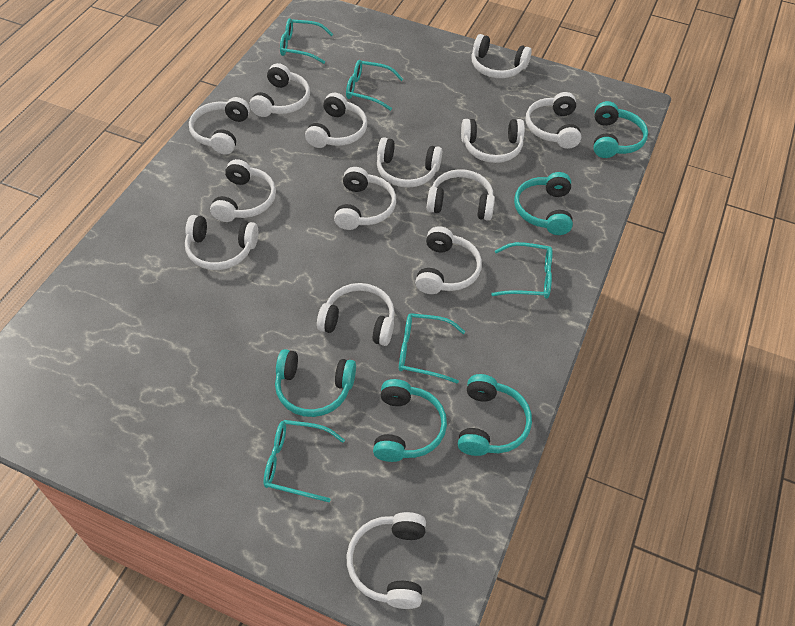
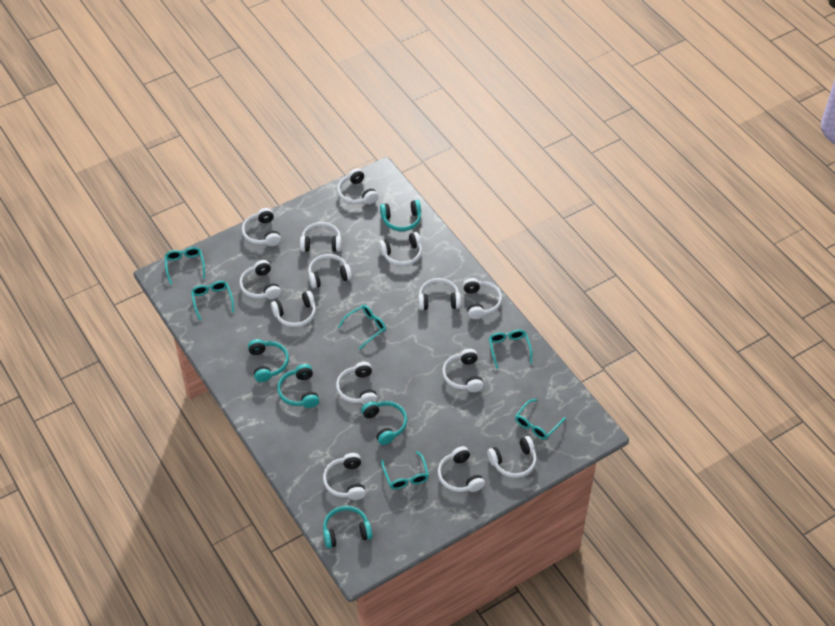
turquoise glasses: 5 -> 6

